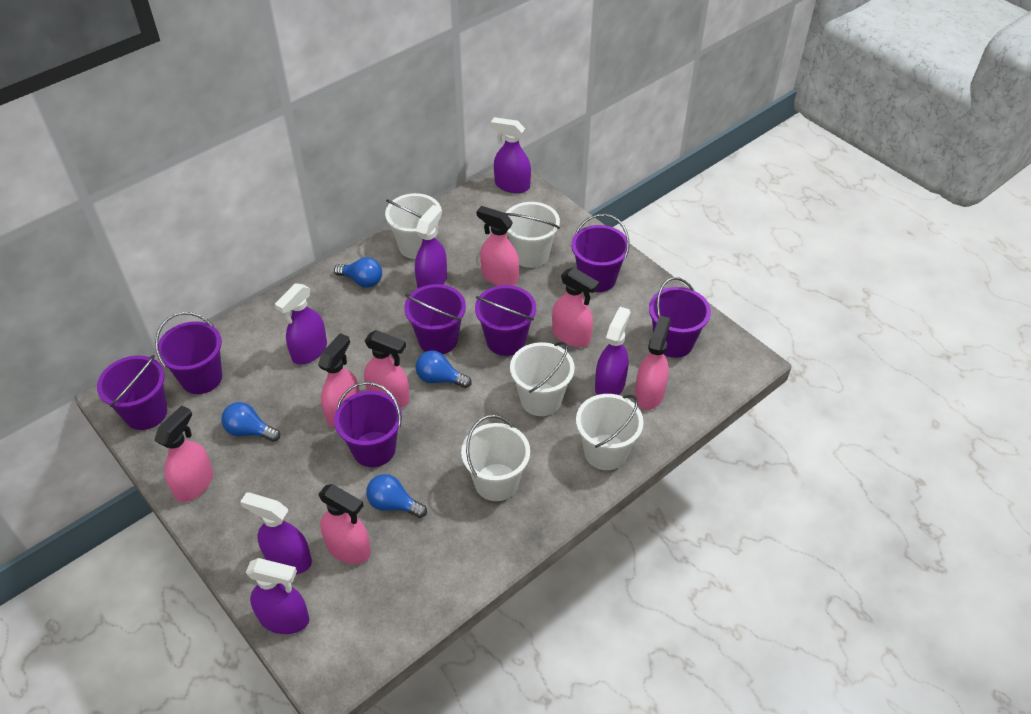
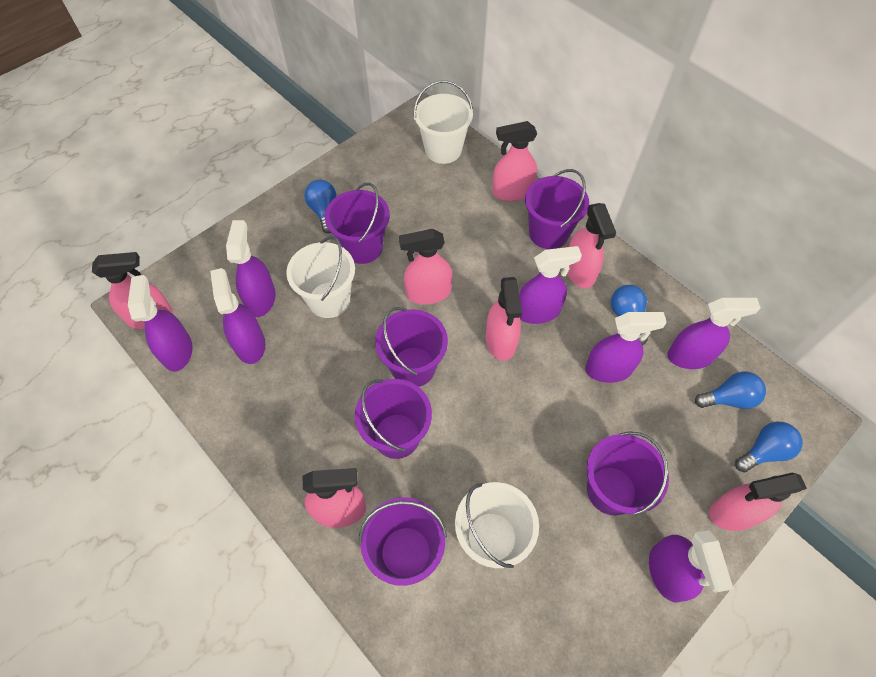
purple bucket: 7 -> 6
purple spray bottle: 6 -> 7
white bucket: 5 -> 3

